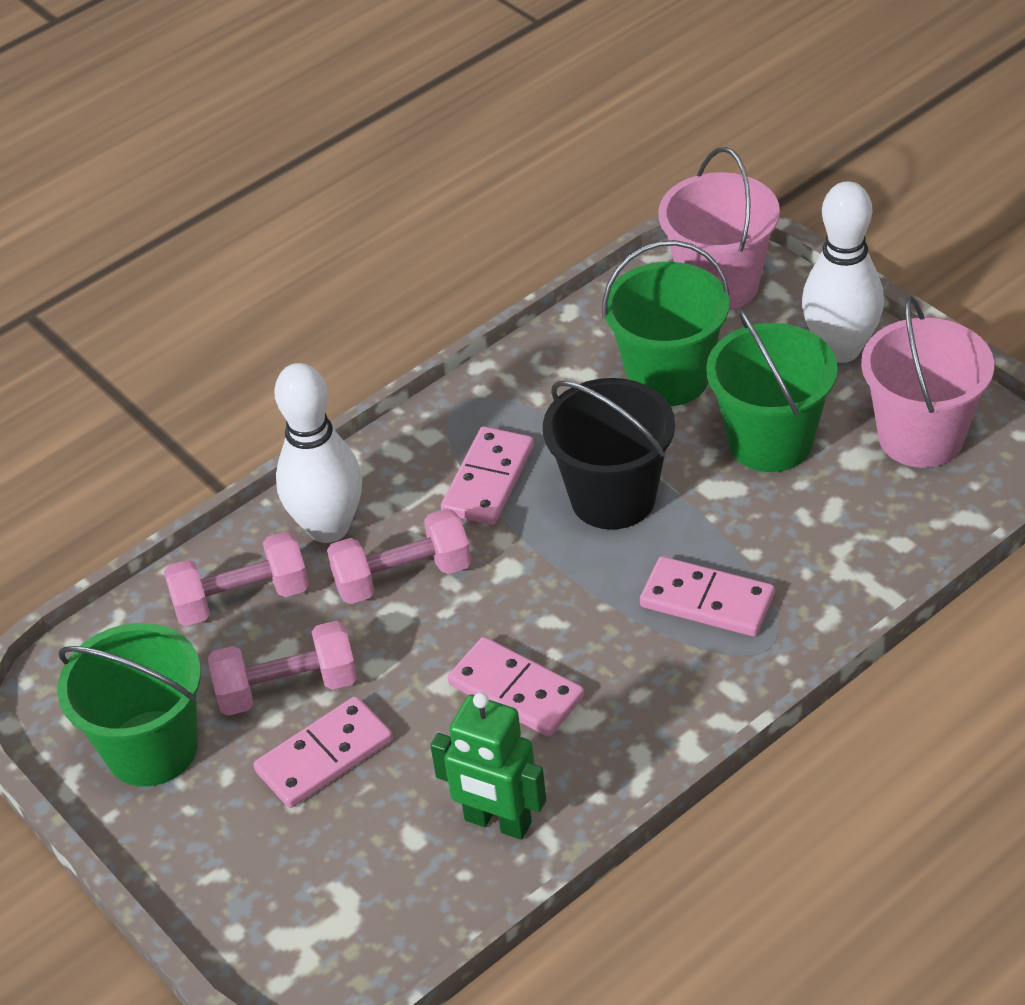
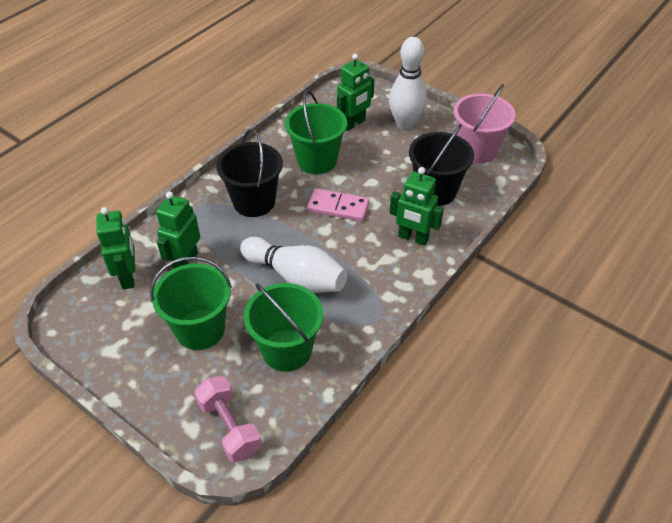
black bucket: 1 -> 2
green robot: 1 -> 4
pink bucket: 2 -> 1
pink domino: 4 -> 1
pink dumbbell: 3 -> 1

